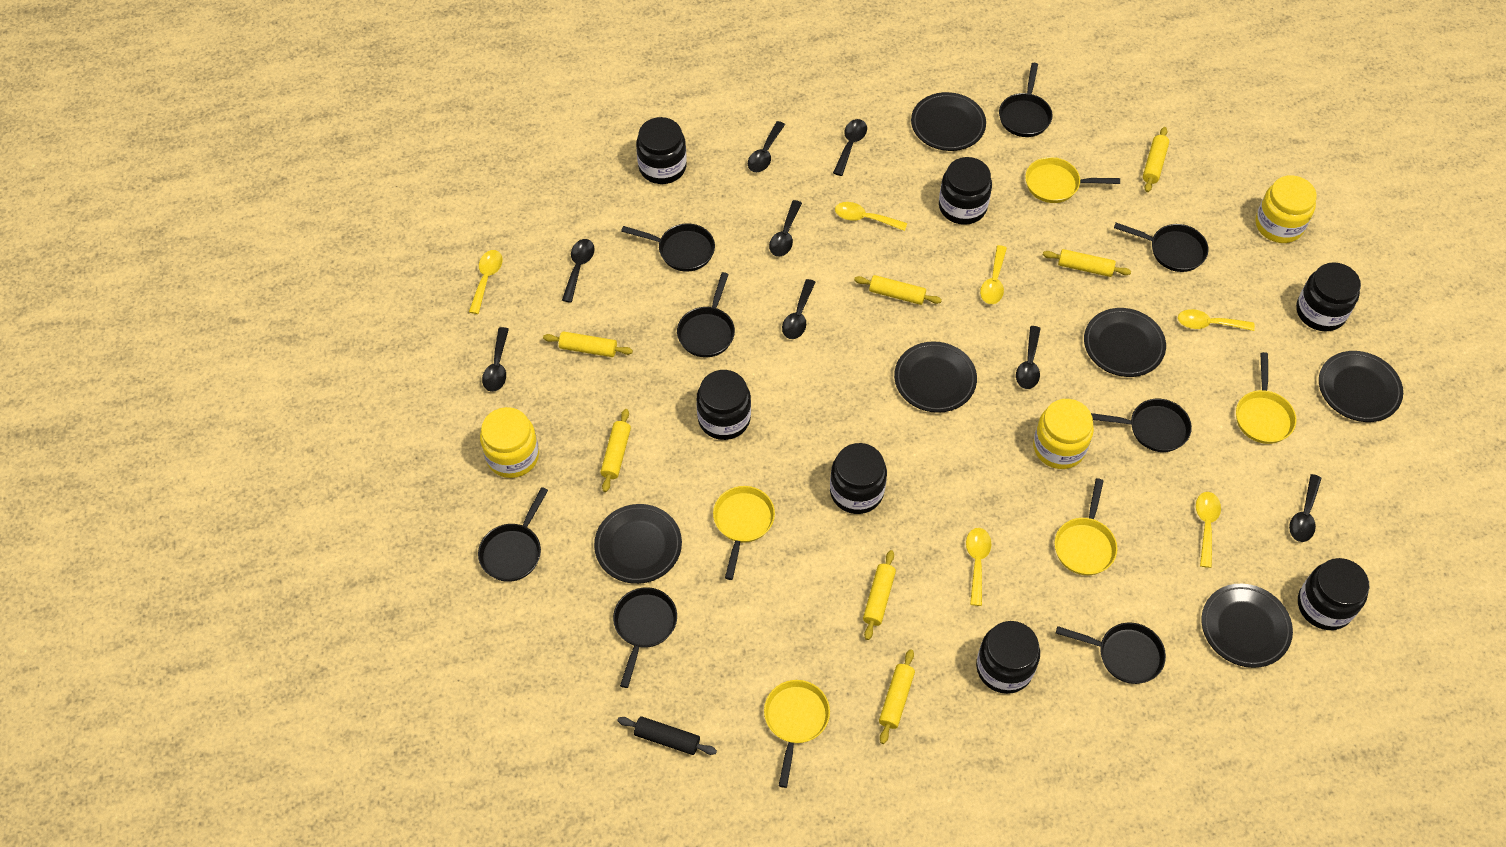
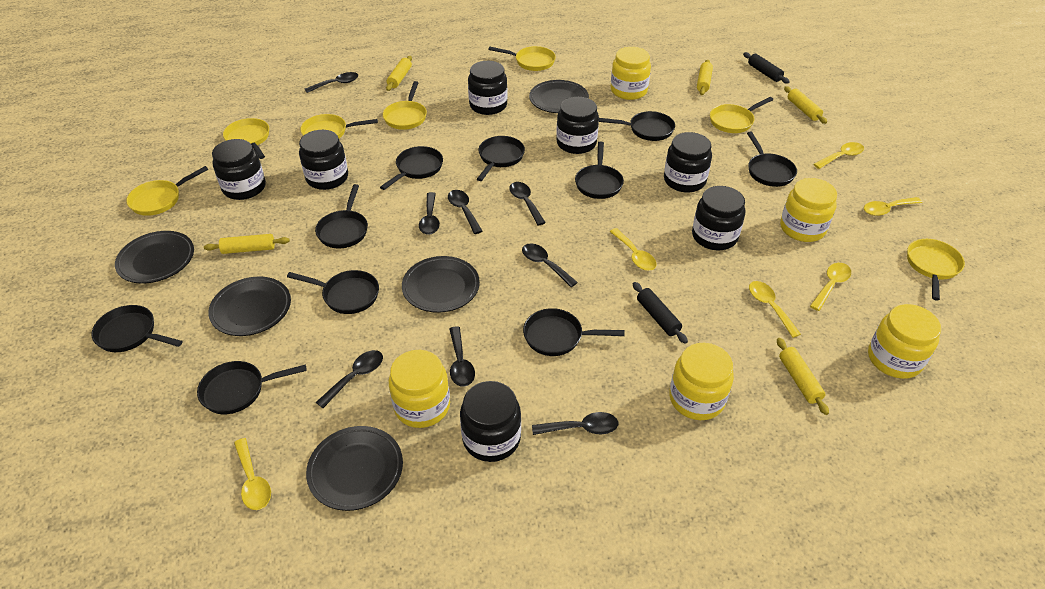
black pan: 8 -> 10
black plate: 6 -> 5
black rolling pin: 1 -> 2
yellow jar: 3 -> 5
yellow pan: 5 -> 7
yellow rolling pin: 7 -> 5

